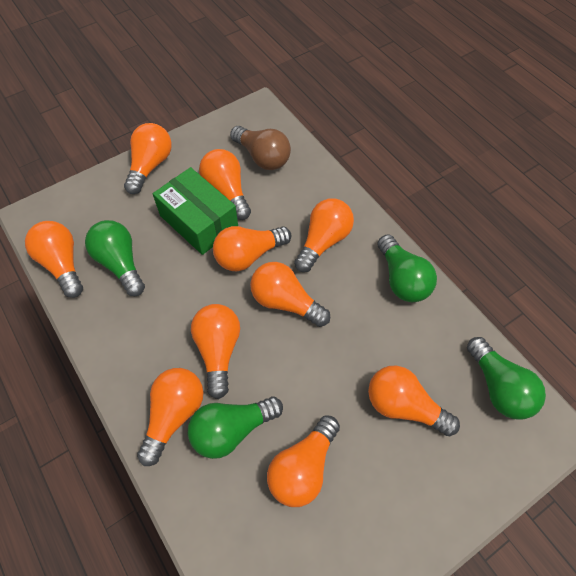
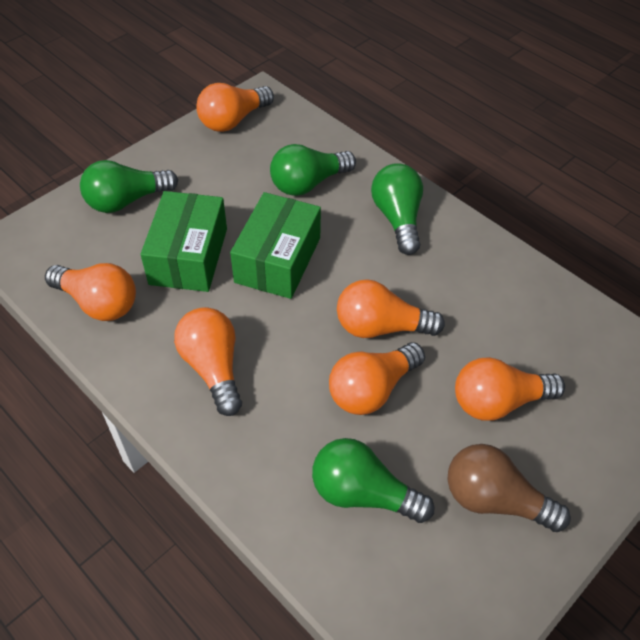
green box: 1 -> 2
orange light bulb: 10 -> 6

